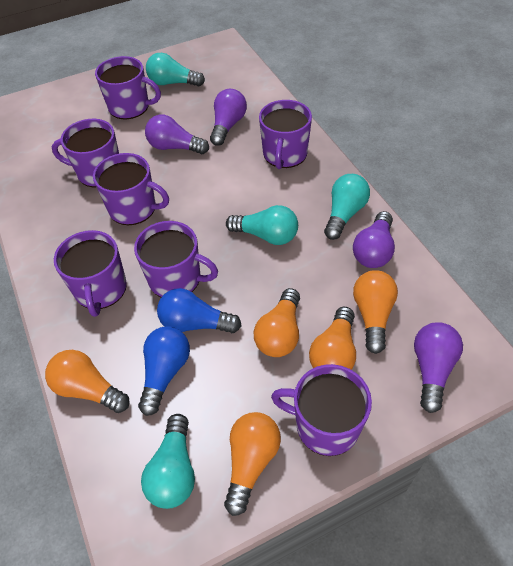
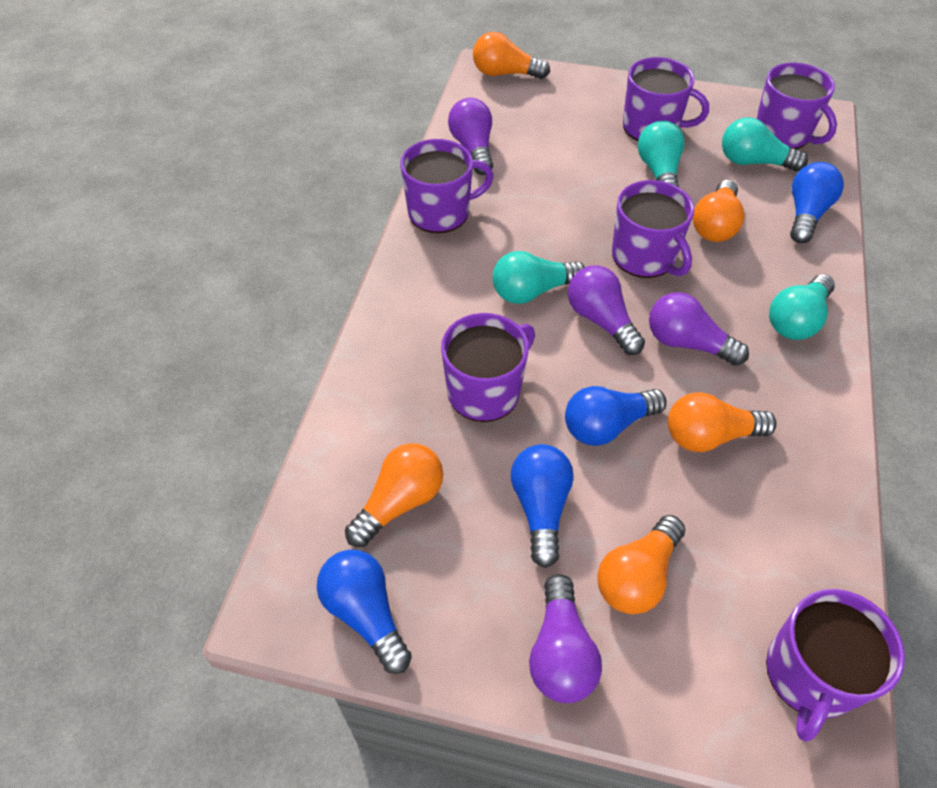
blue light bulb: 2 -> 4
purple mug: 7 -> 6

